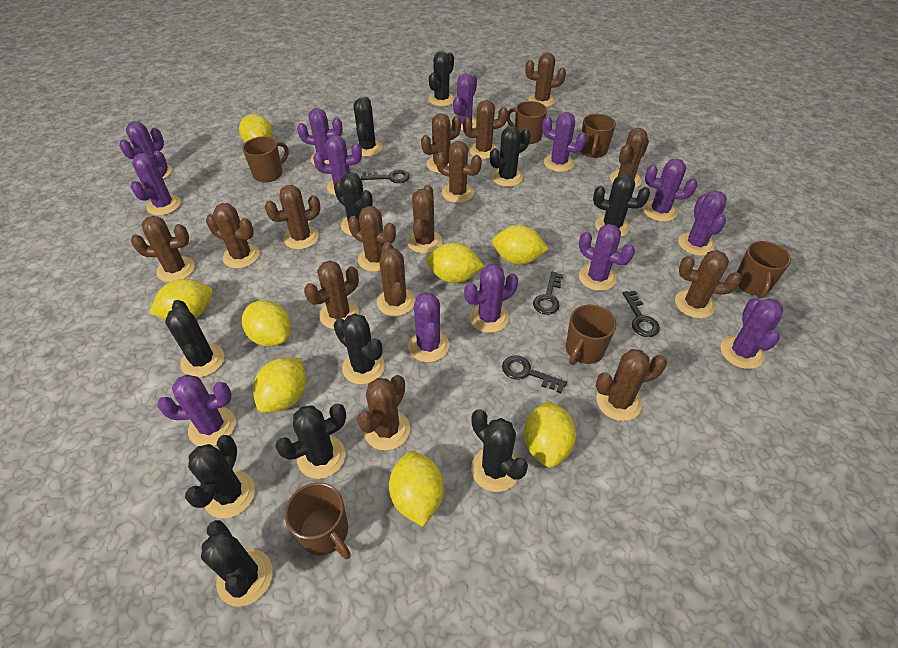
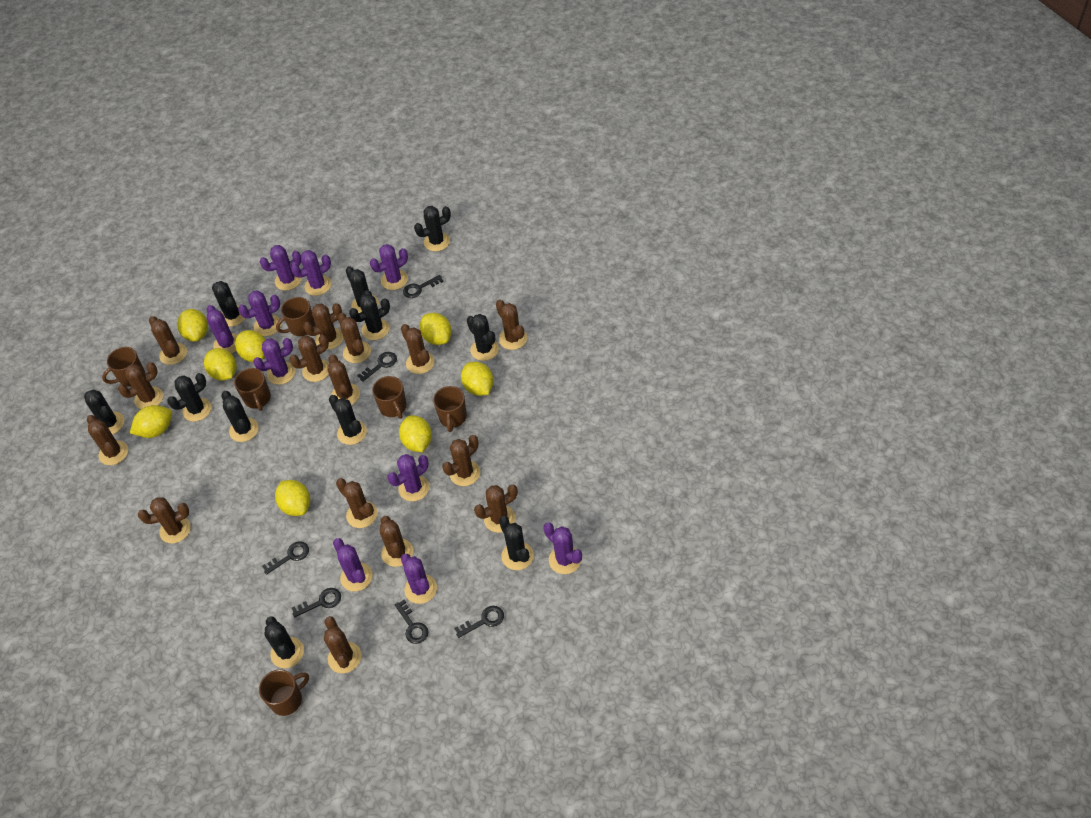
black key: 4 -> 6
purple cactus: 13 -> 10

